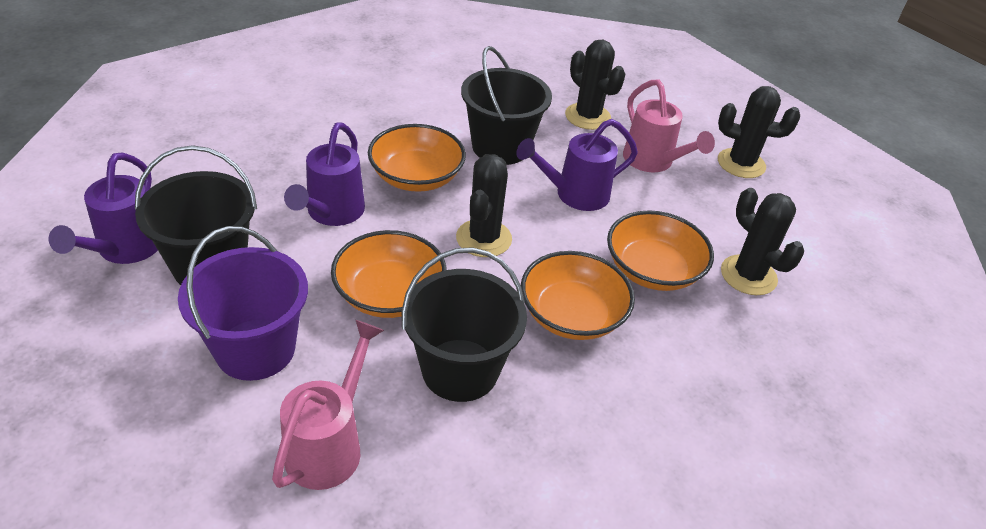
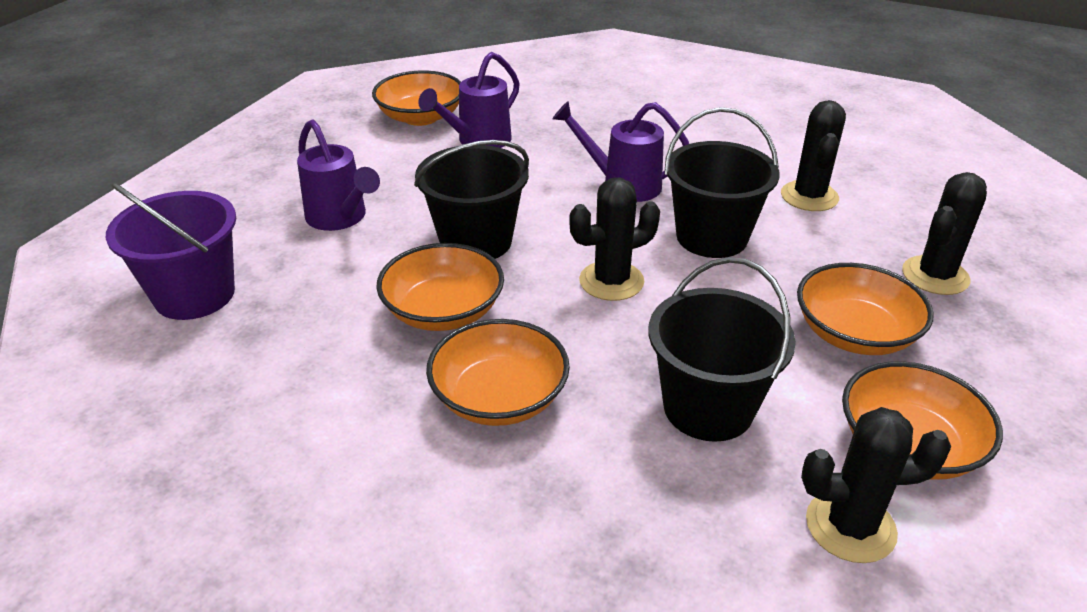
orange bowl: 4 -> 5
pink watering can: 2 -> 0

